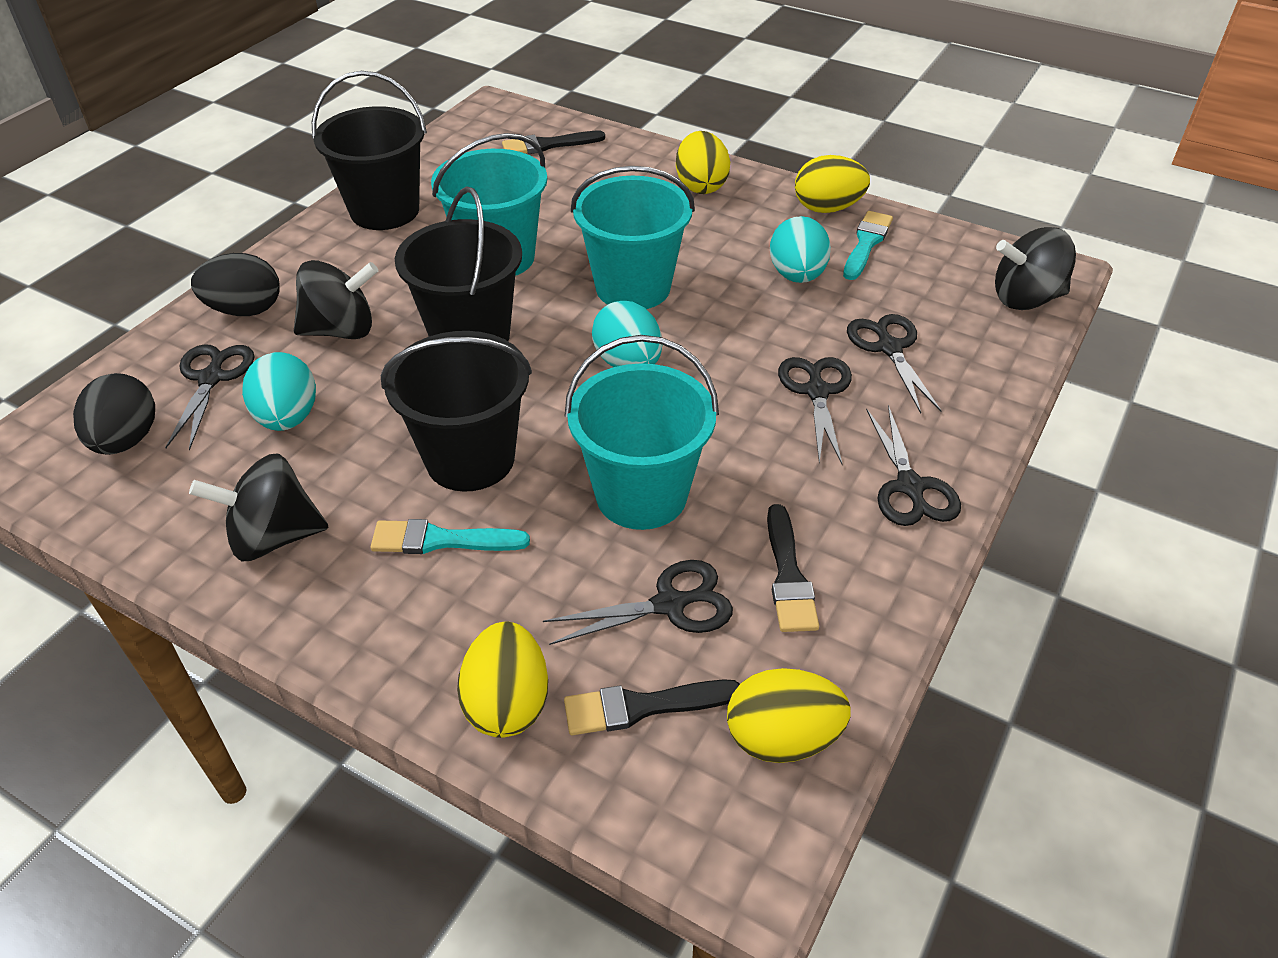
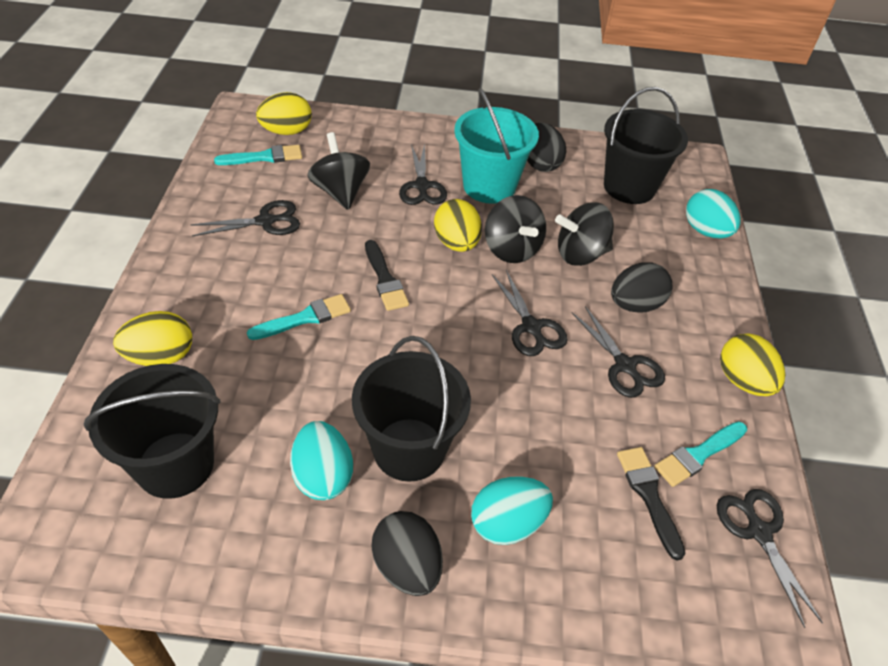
black brush: 3 -> 2
black egg: 2 -> 3
turquoise brush: 2 -> 3
turquoise bucket: 3 -> 1

